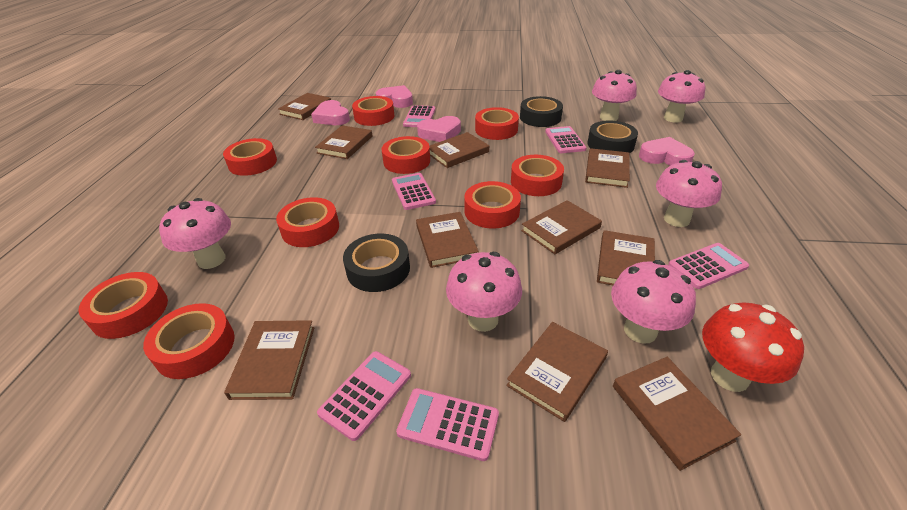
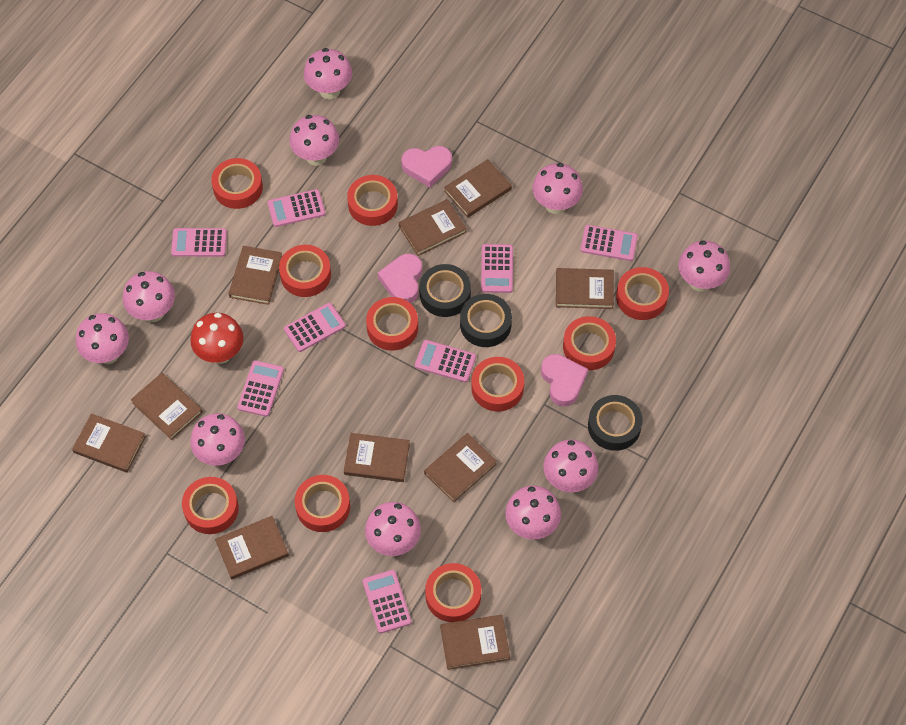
pink calculator: 6 -> 8
pink heart: 4 -> 3
pink mushroom: 6 -> 10
red tape: 9 -> 10

